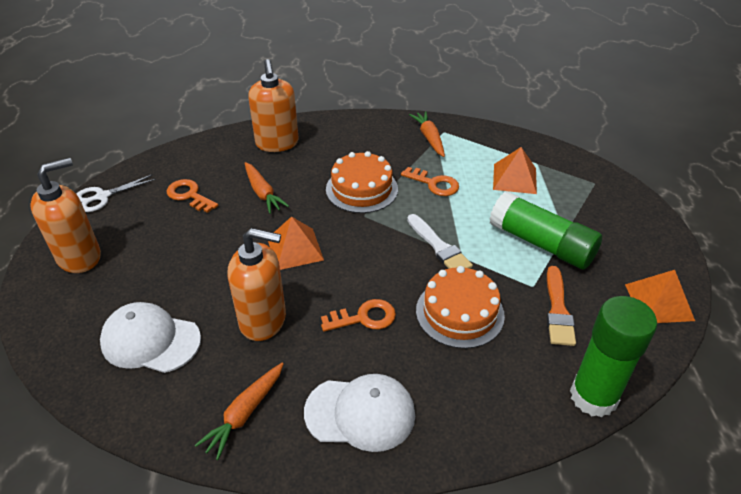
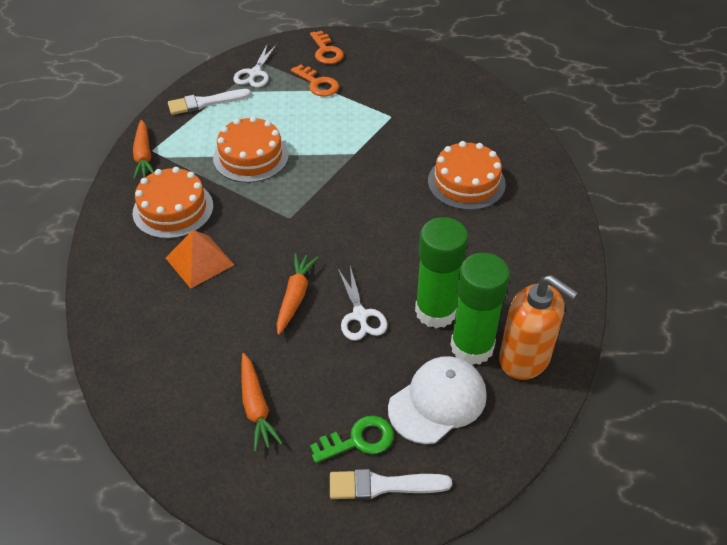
green key: 0 -> 1
orange brush: 1 -> 0
orange cake: 2 -> 3
orange key: 3 -> 2
orange pyramid: 3 -> 1
orange soap dispenser: 3 -> 1
white brush: 1 -> 2
white cap: 2 -> 1
white scissors: 1 -> 2

